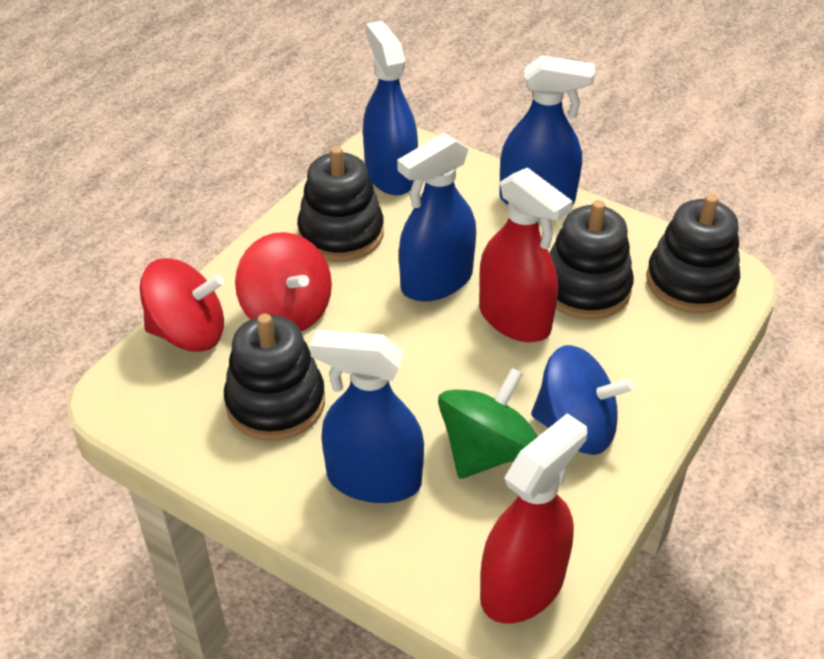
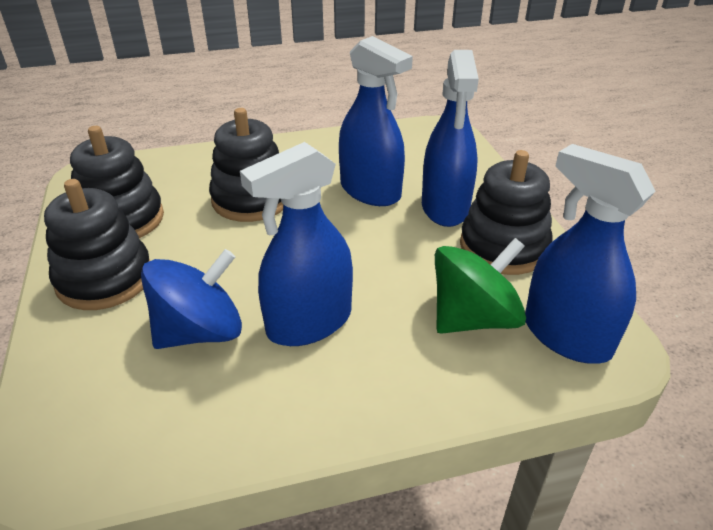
red spinning top: 2 -> 0
red spray bottle: 2 -> 0

